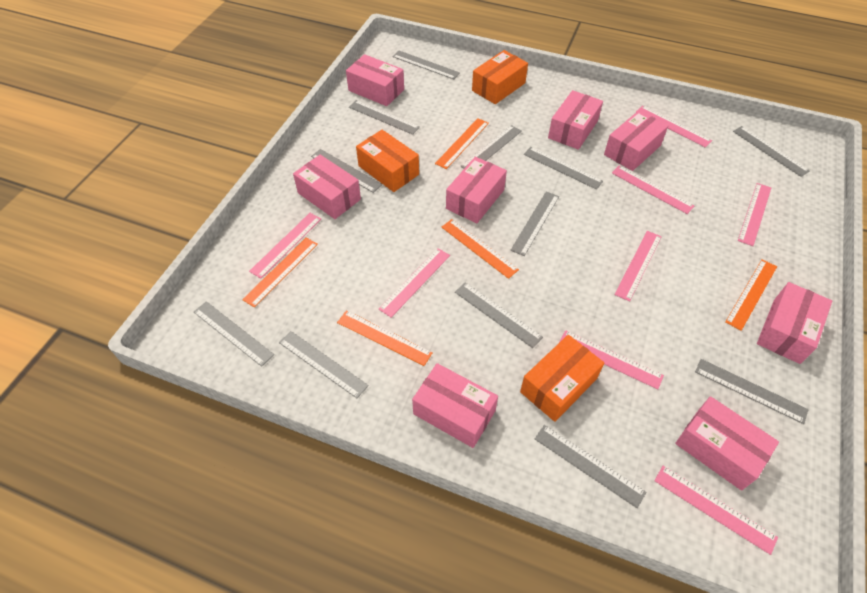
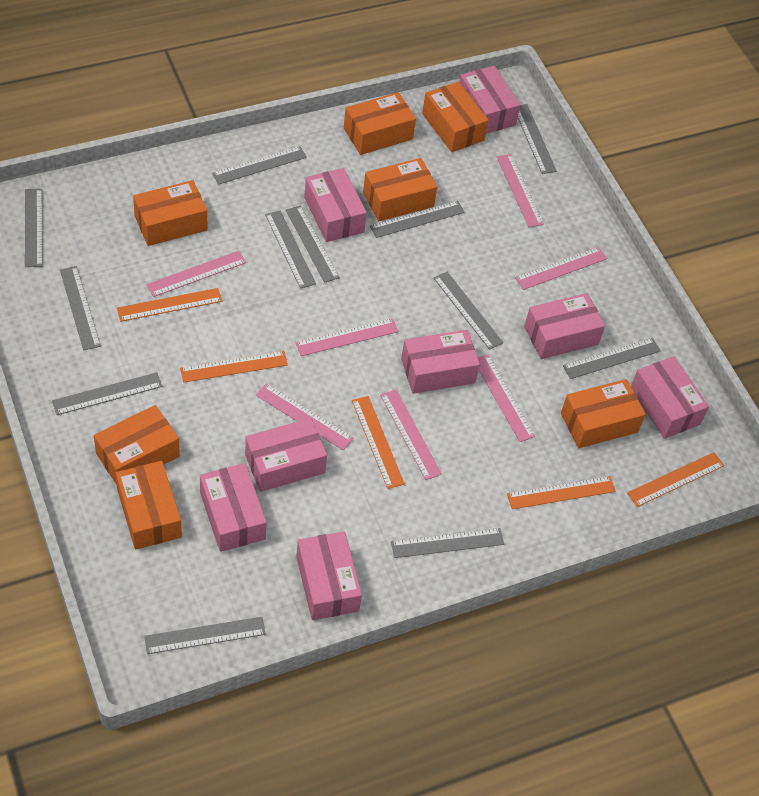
orange box: 3 -> 7
pink ruler: 8 -> 7

